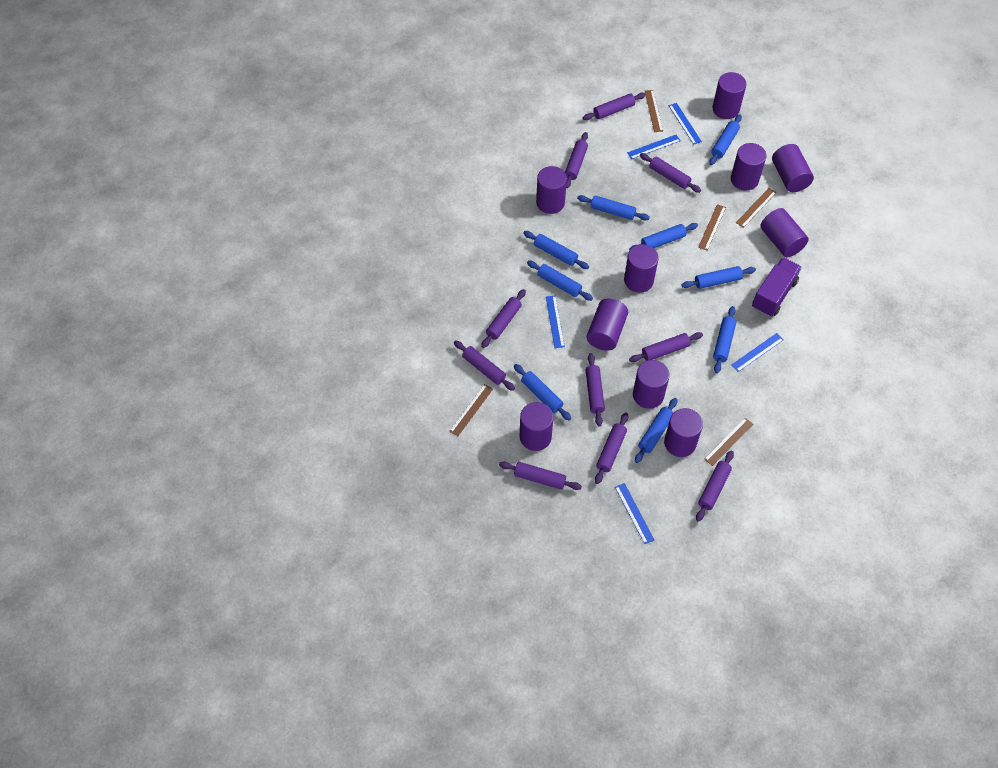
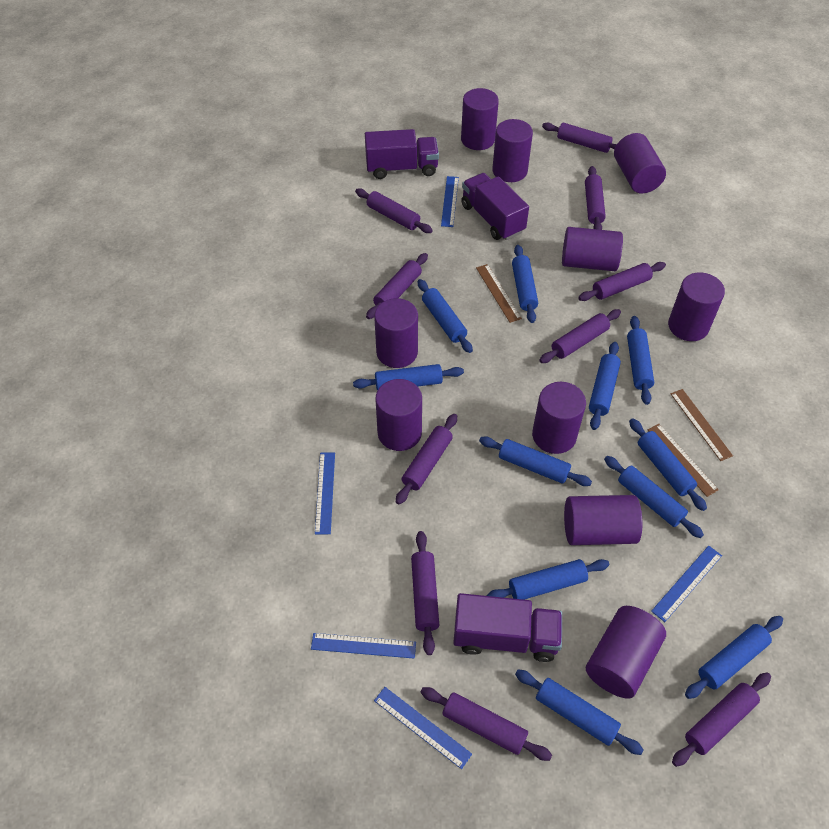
blue rolling pin: 9 -> 11
brown ruler: 5 -> 3
purple truck: 1 -> 3

